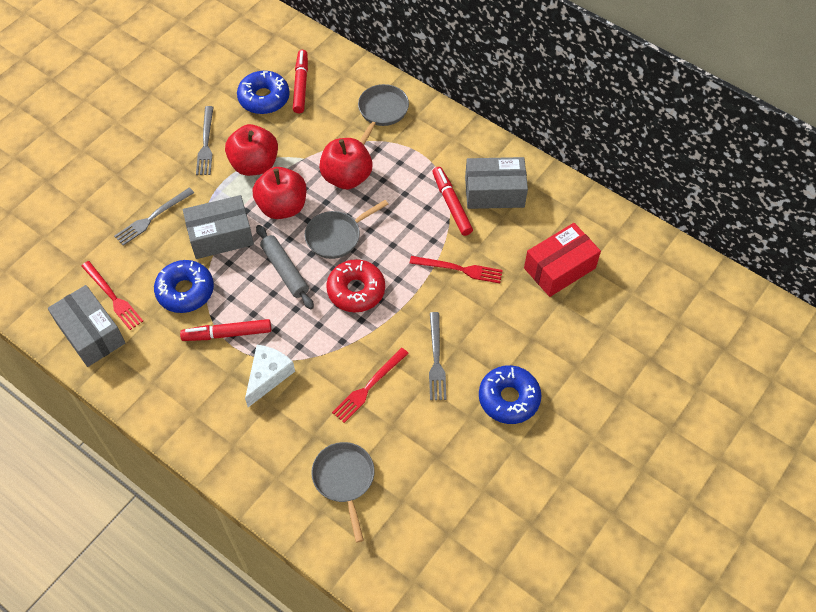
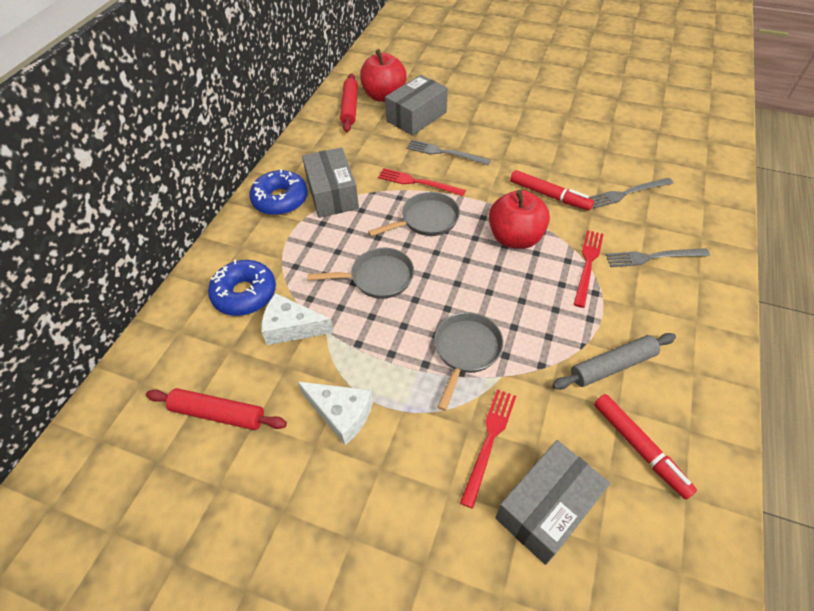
blue donut: 3 -> 2
red apple: 3 -> 2
red box: 1 -> 0
red donut: 1 -> 0
red marker: 3 -> 2
red rolling pin: 0 -> 2
white cheese: 1 -> 2

